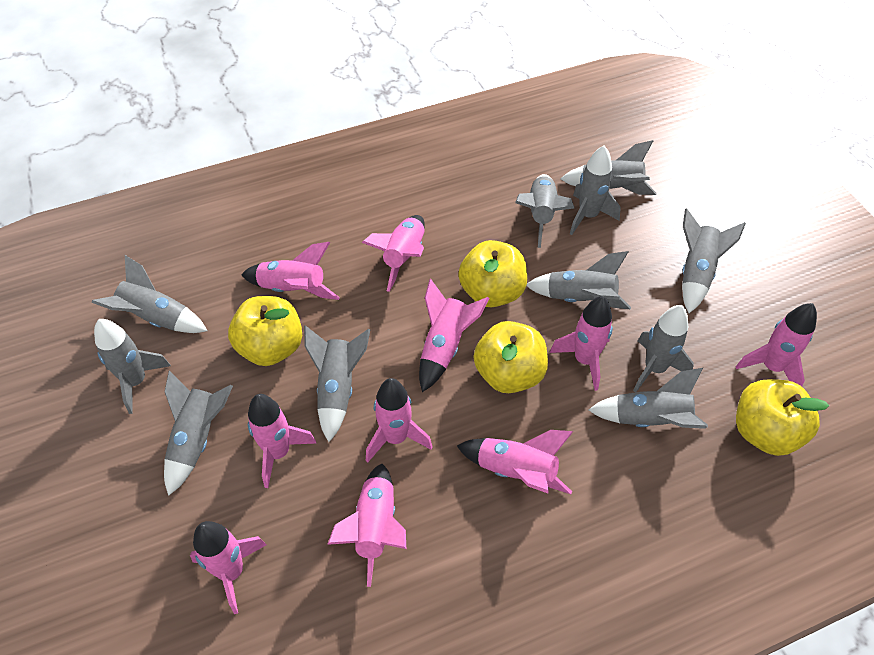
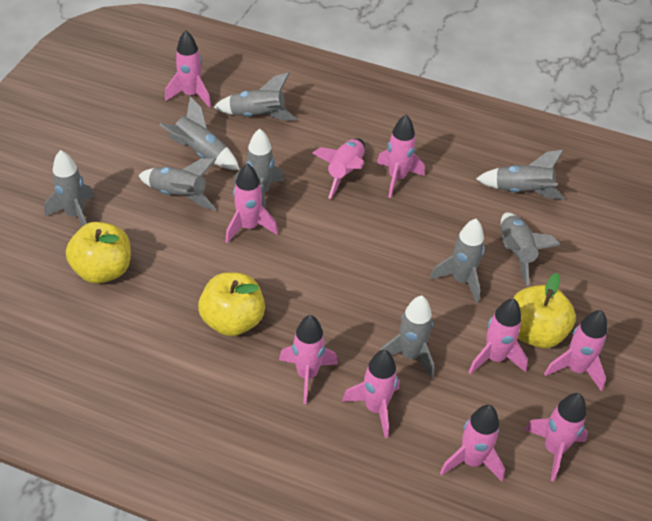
grey rocket: 11 -> 9
yellow apple: 4 -> 3

